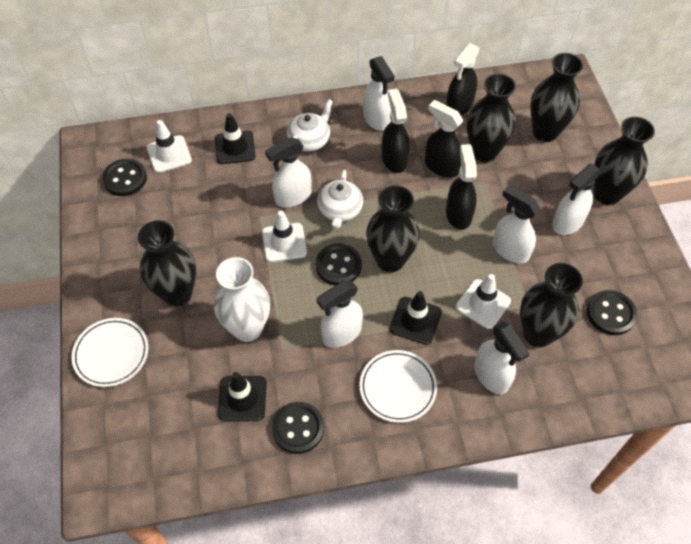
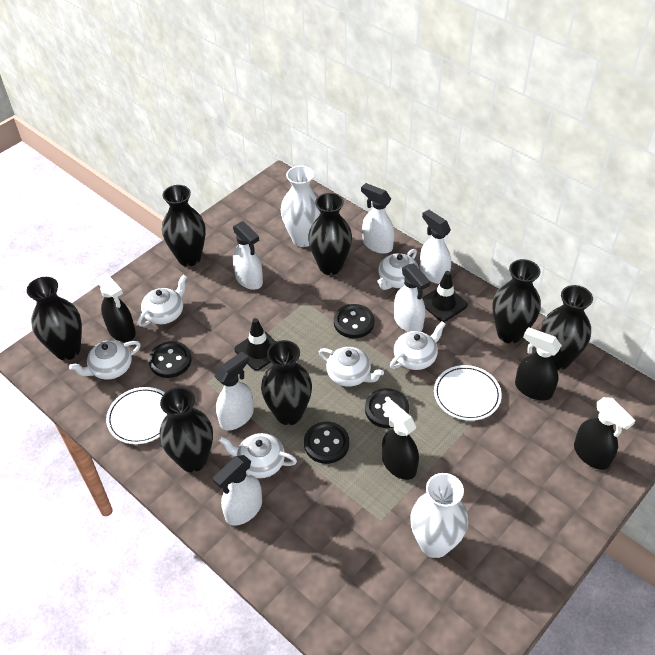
black traffic cone: 3 -> 2
black vase: 6 -> 7
white teapot: 2 -> 6
white traffic cone: 3 -> 0
white vase: 1 -> 2

